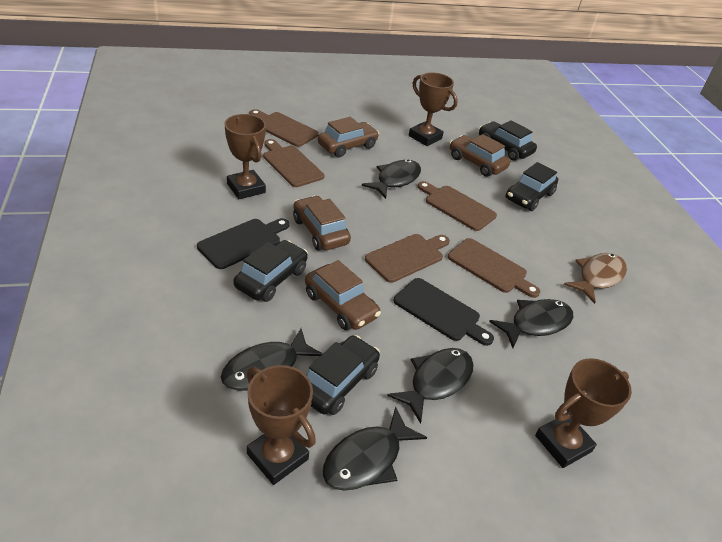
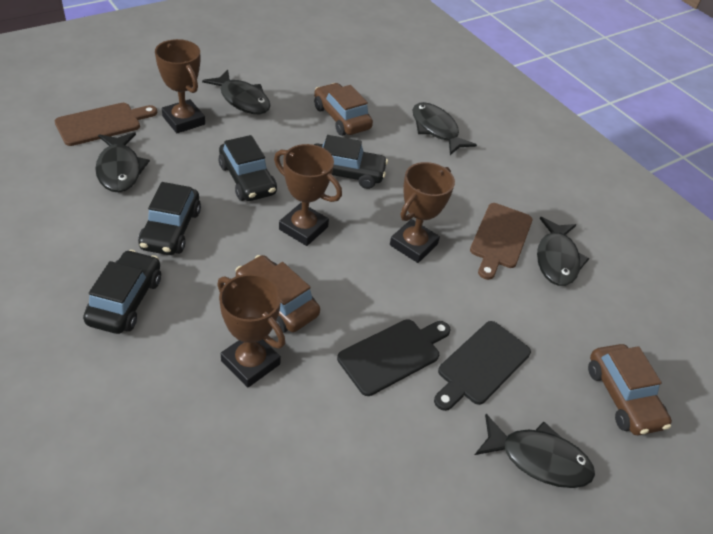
brown car: 4 -> 3
brown cutting board: 5 -> 2
brown fish: 1 -> 0

